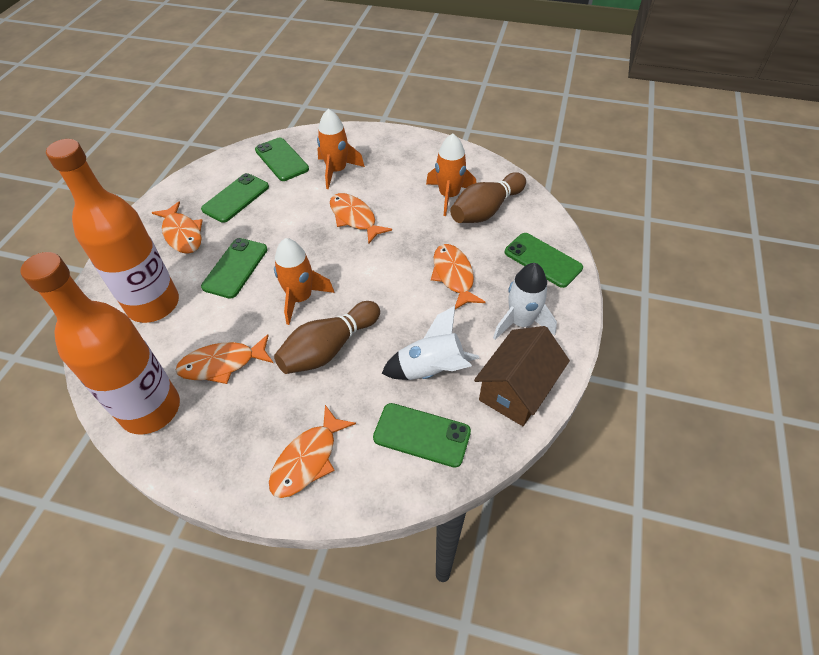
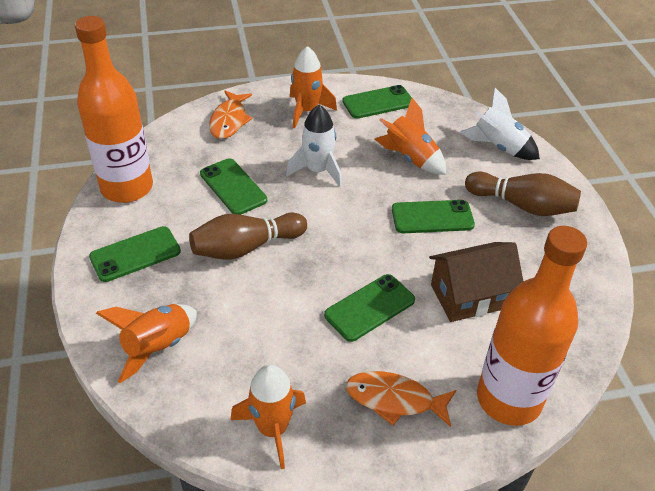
orange fish: 5 -> 2
orange rocket: 3 -> 4

